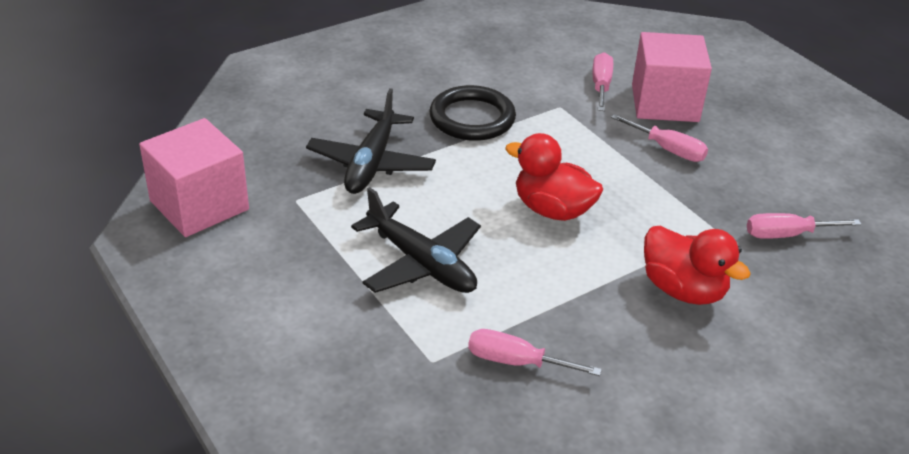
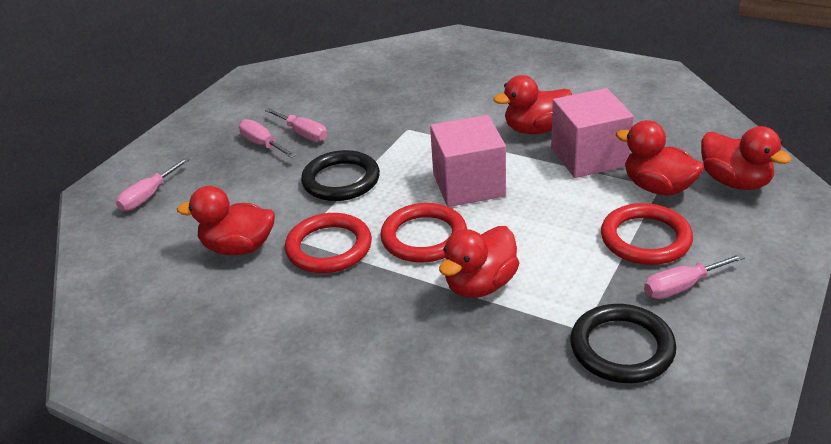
black plane: 2 -> 0
black ring: 1 -> 2
red duck: 2 -> 5
red ring: 0 -> 3

